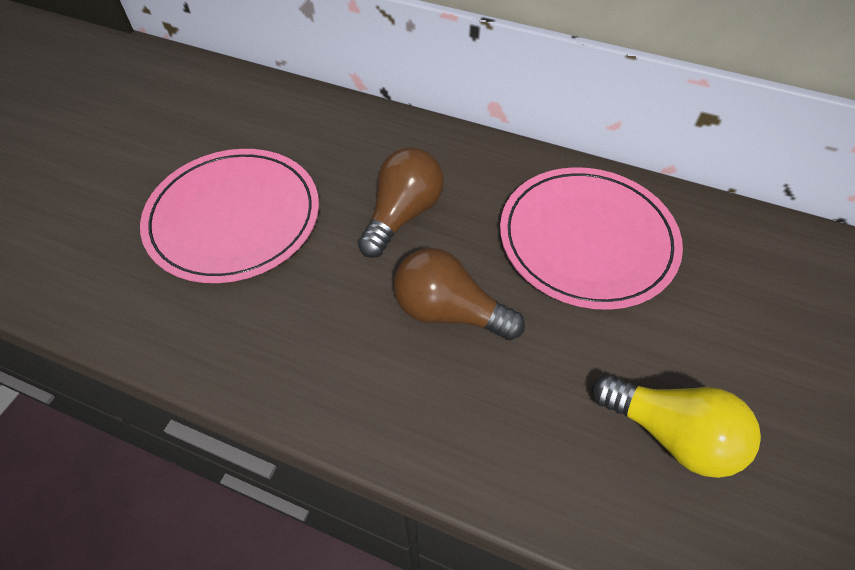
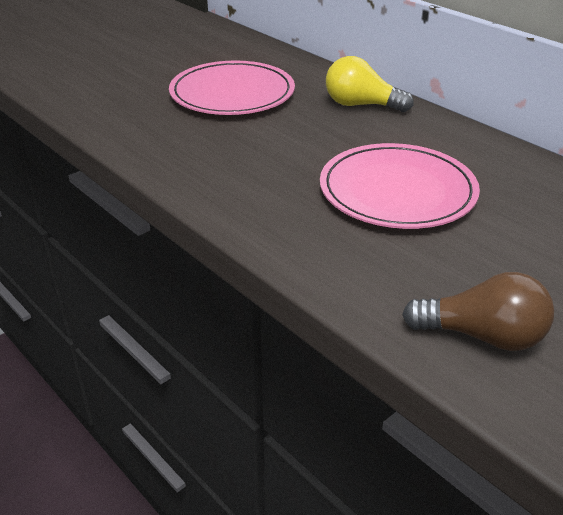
brown light bulb: 2 -> 1

